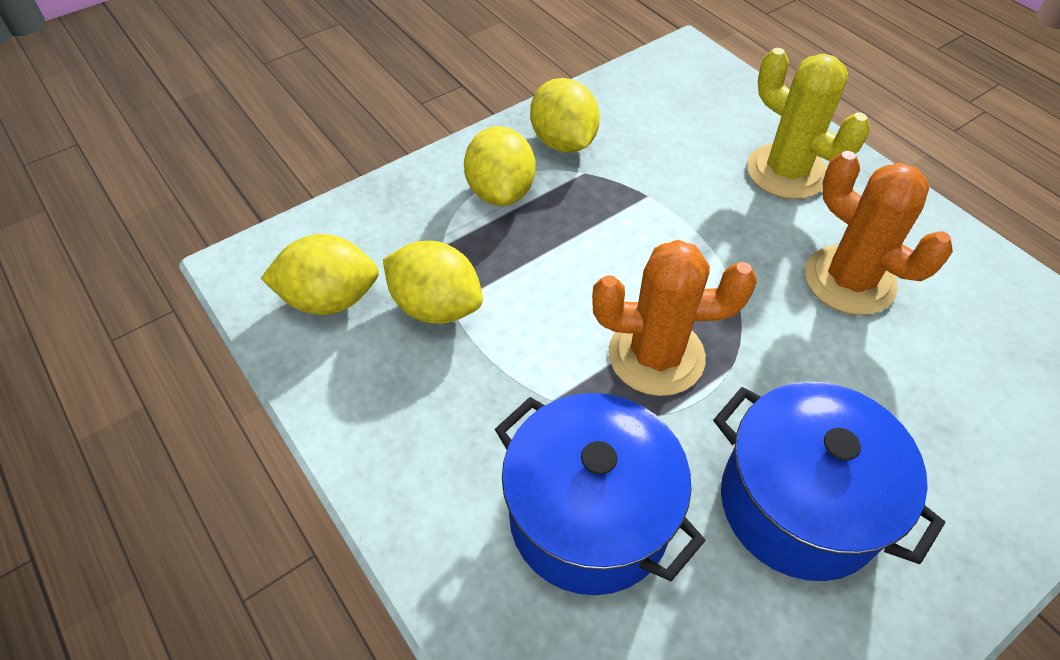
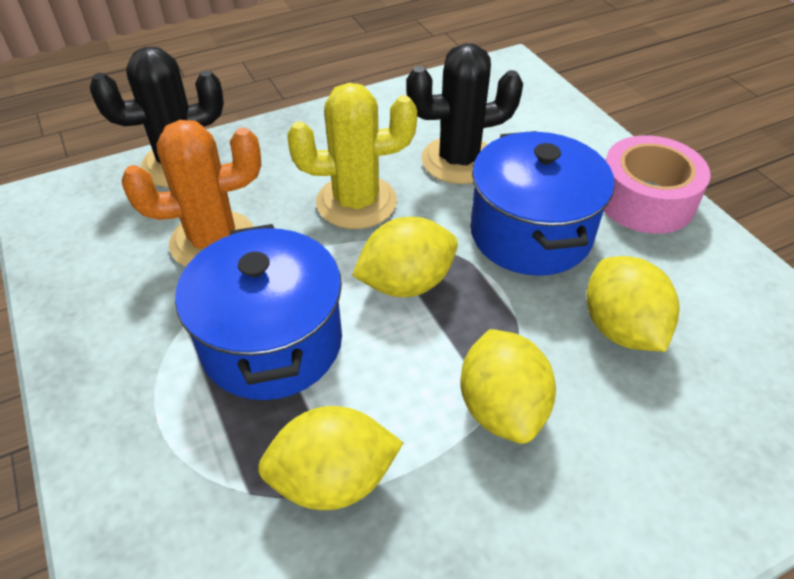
black cactus: 0 -> 2
orange cactus: 2 -> 1
pink tape: 0 -> 1

